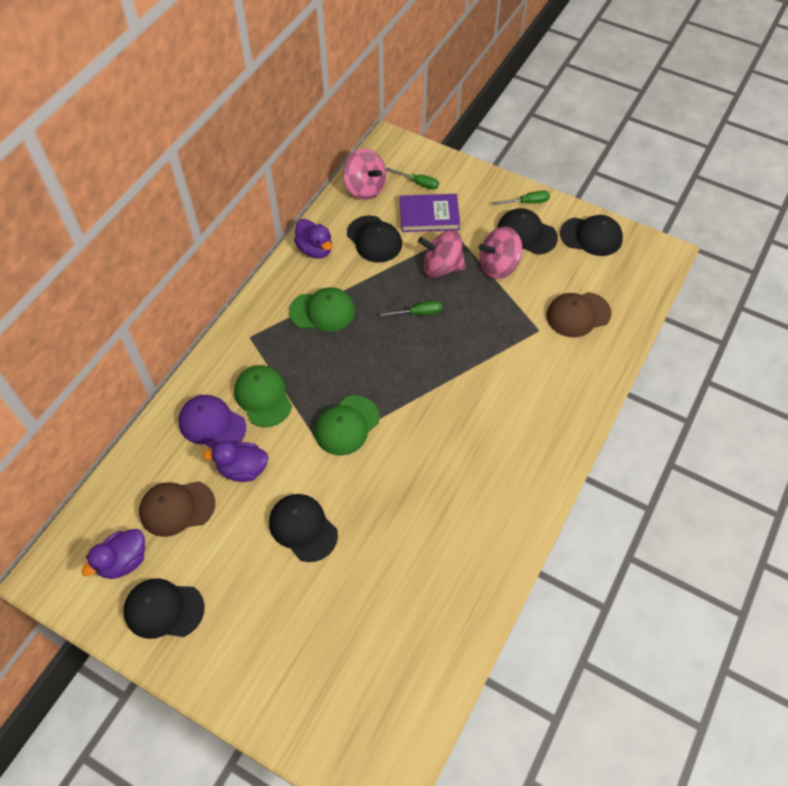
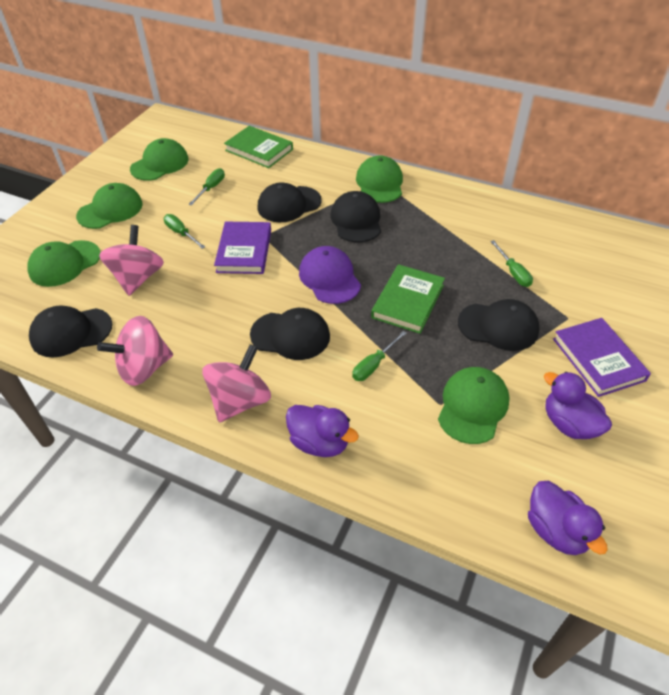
brown cap: 2 -> 0
green book: 0 -> 2
green cap: 3 -> 5
green screwdriver: 3 -> 4
purple book: 1 -> 2

